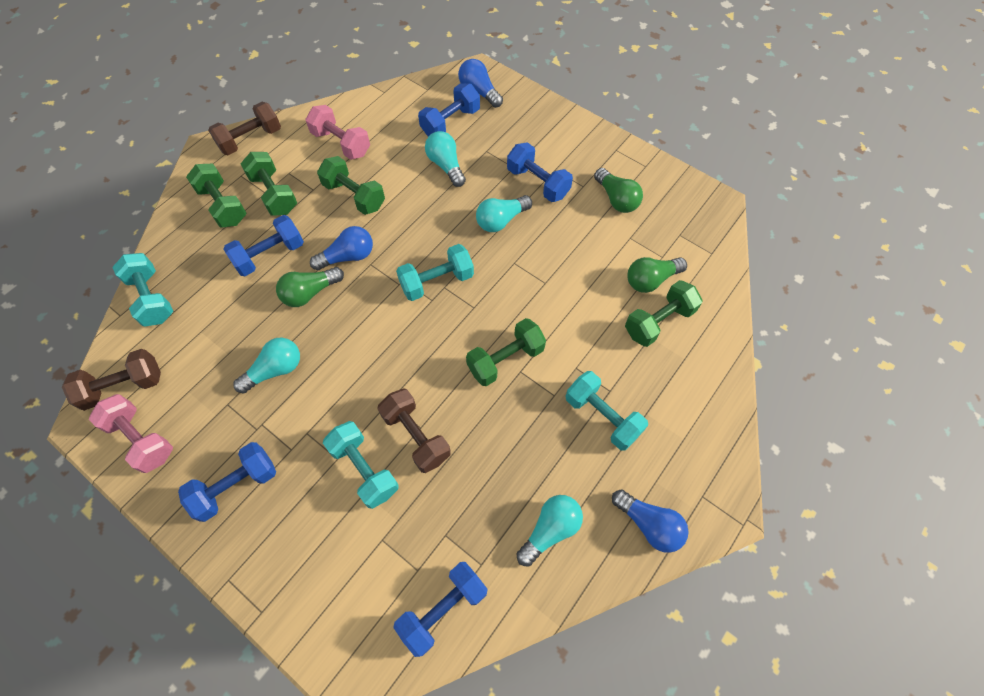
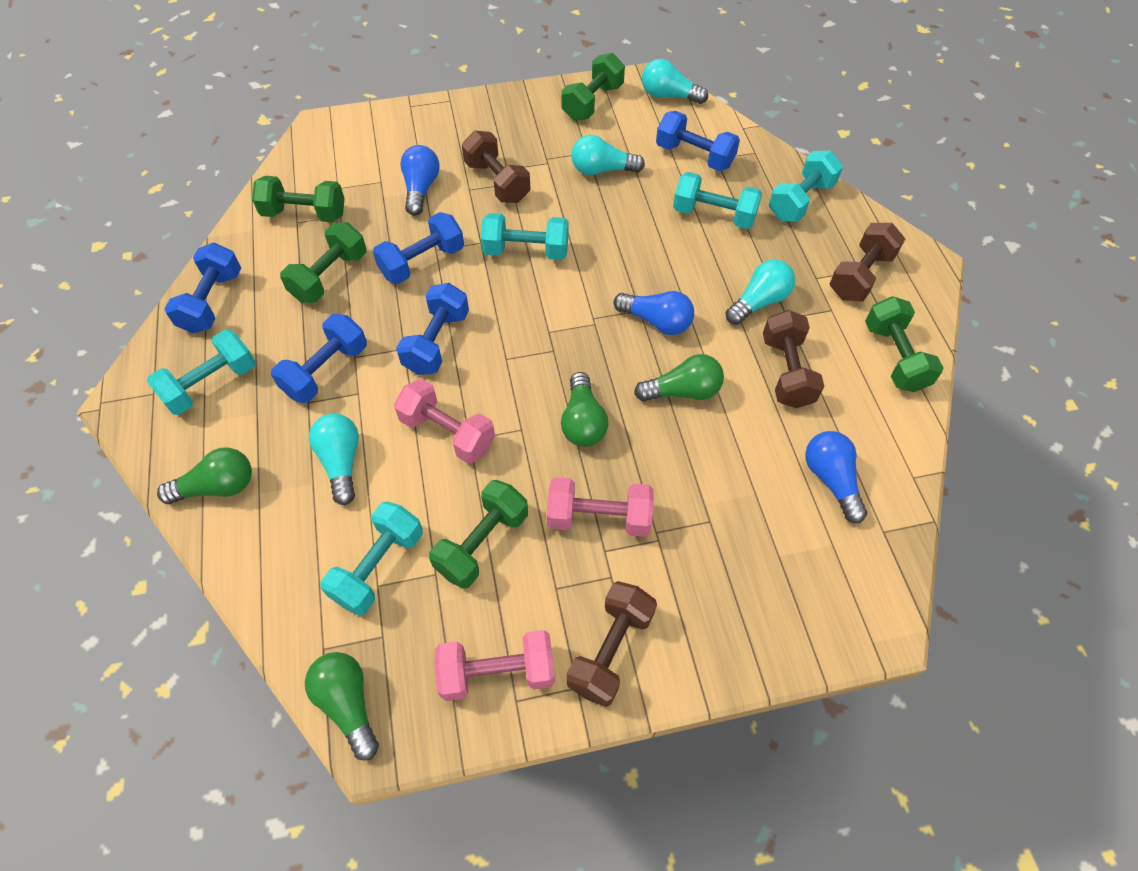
brown dumbbell: 3 -> 4
green light bulb: 3 -> 4
pink dumbbell: 2 -> 3
turquoise dumbbell: 4 -> 5

